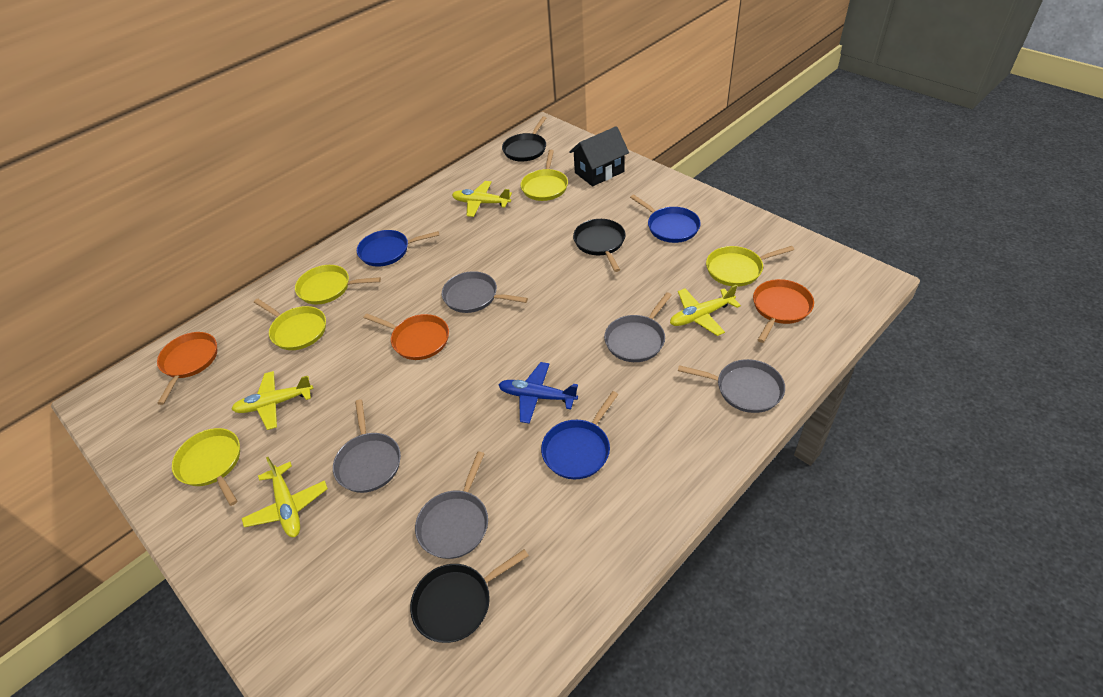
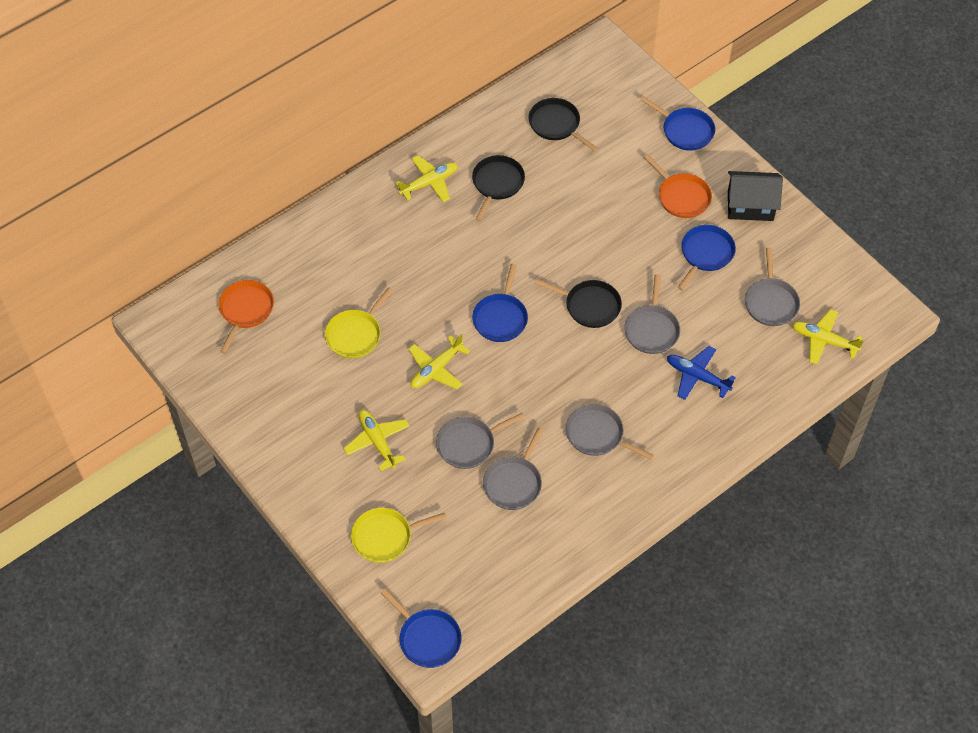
blue pan: 3 -> 4
orange pan: 3 -> 2
yellow pan: 5 -> 2

